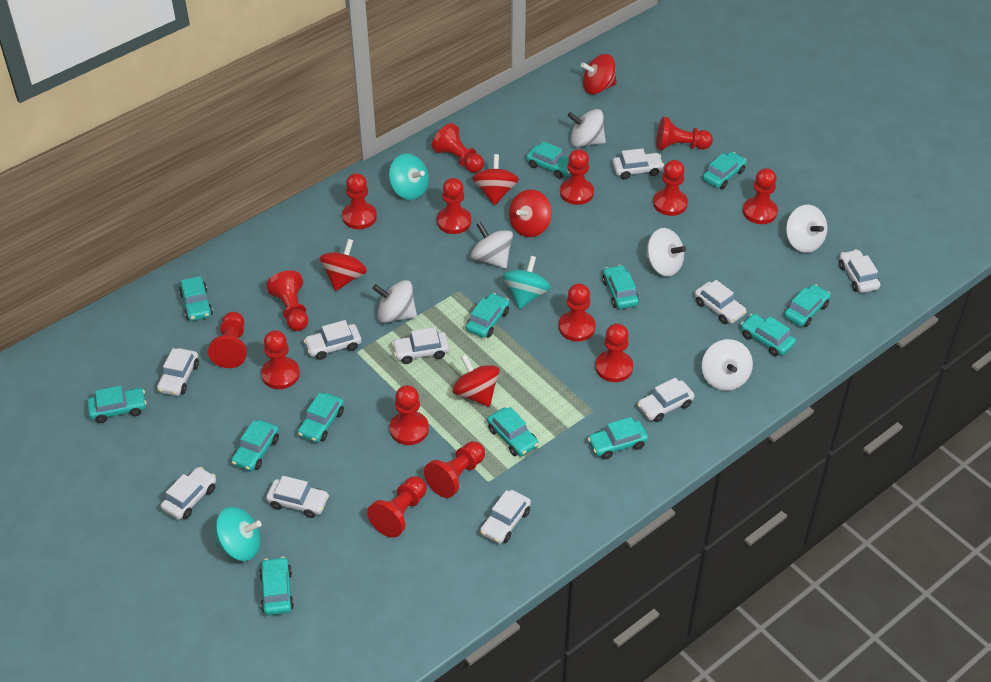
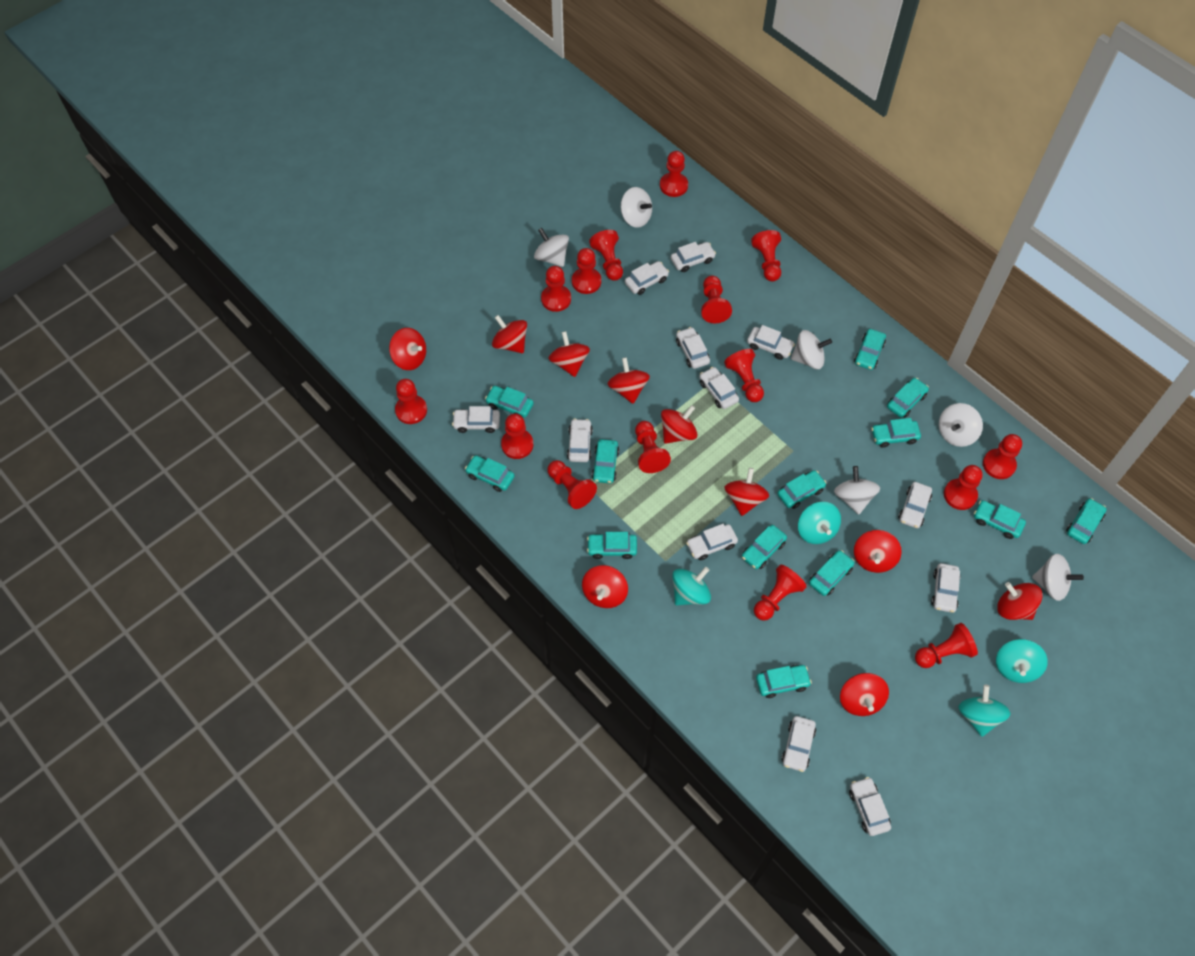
red spinning top: 5 -> 10
turquoise spinning top: 3 -> 4
white car: 10 -> 12

